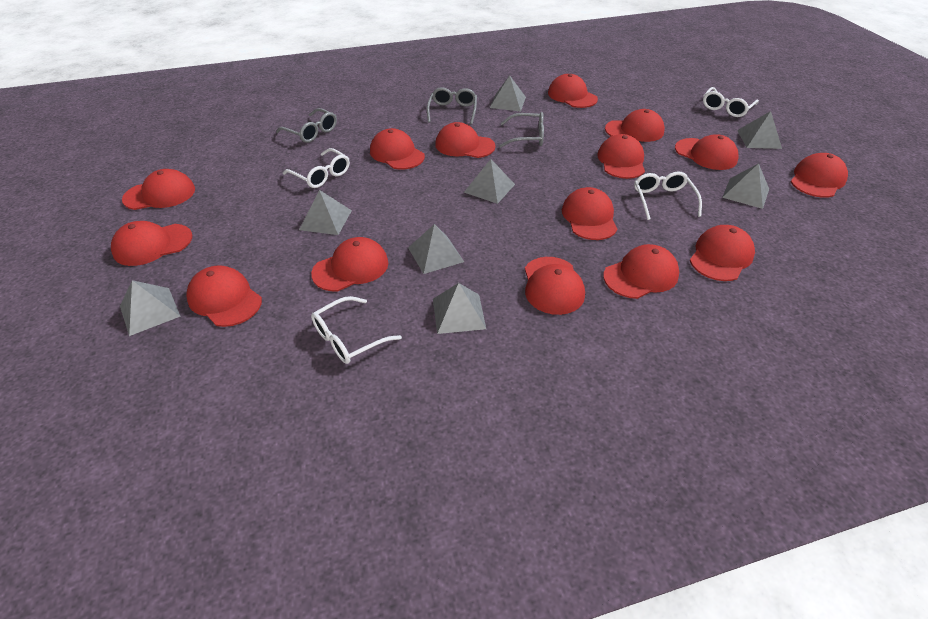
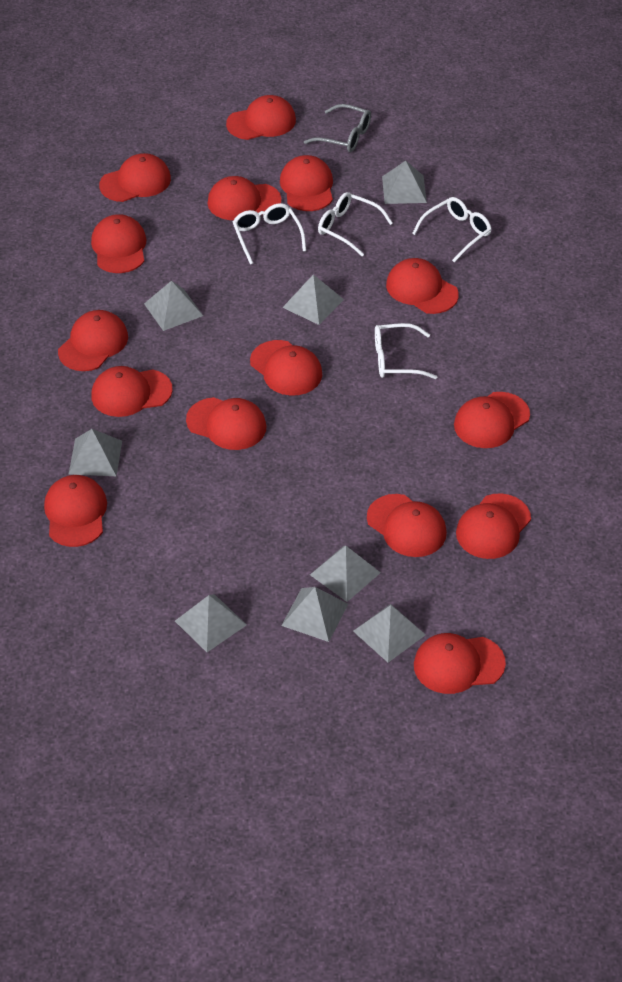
grey glasses: 3 -> 1

